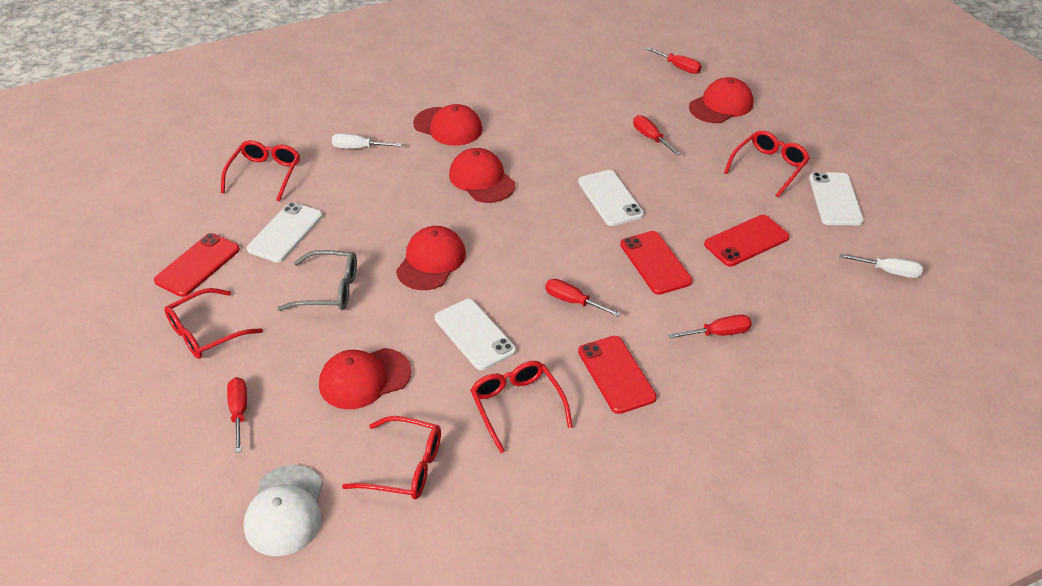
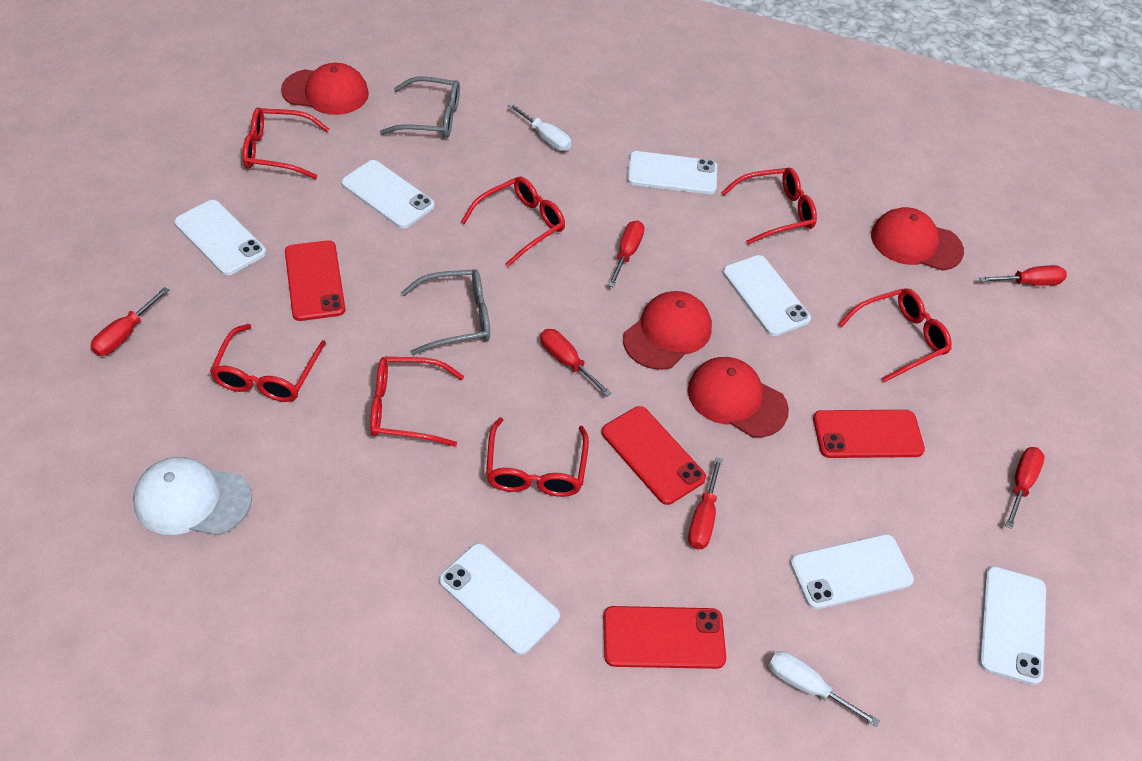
grey glasses: 1 -> 2
red cap: 5 -> 4
red glasses: 5 -> 7
red screwdriver: 5 -> 6
white phone: 4 -> 7

